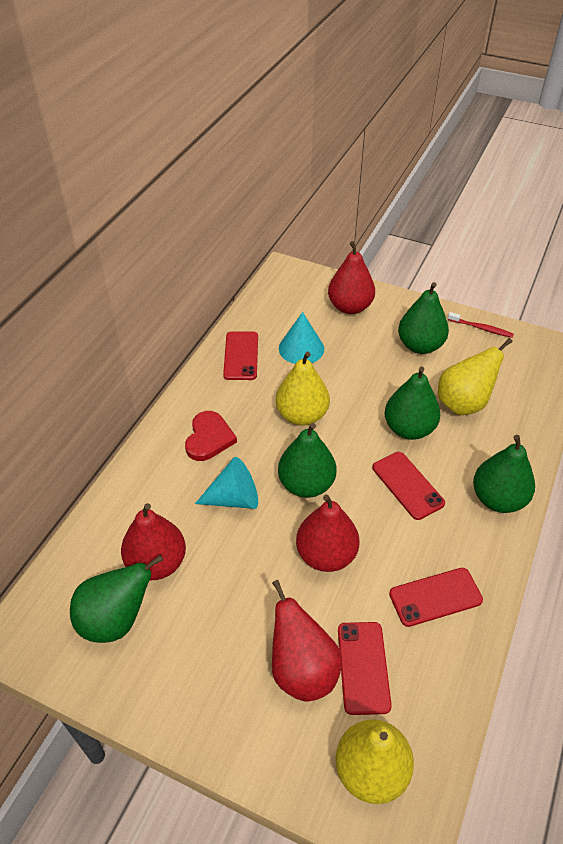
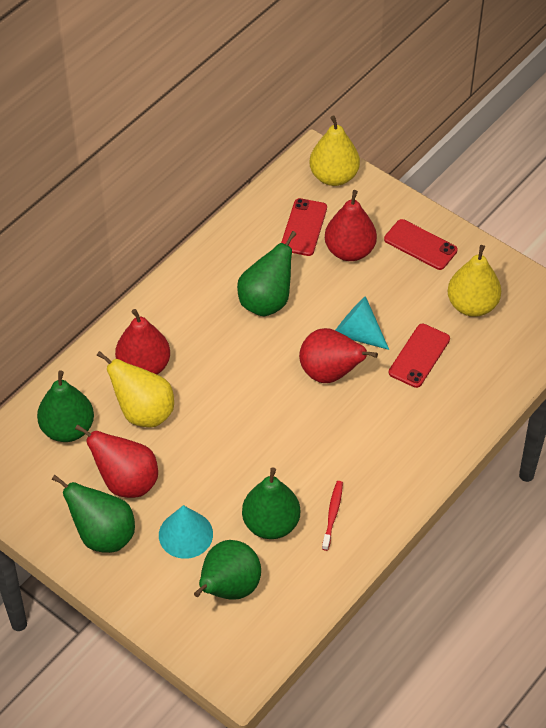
red heart: 1 -> 0
red phone: 4 -> 3

